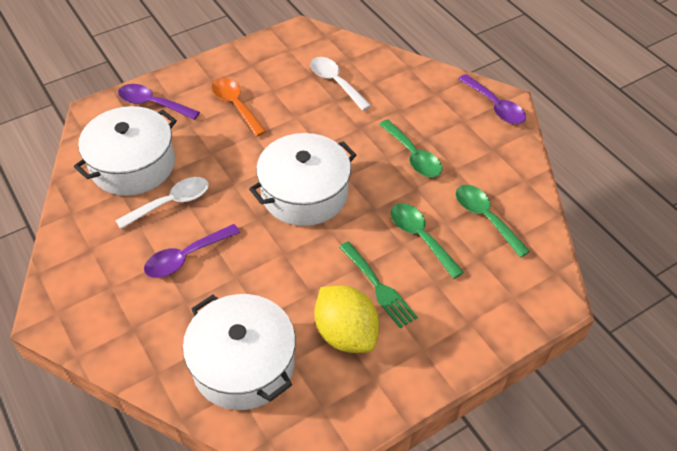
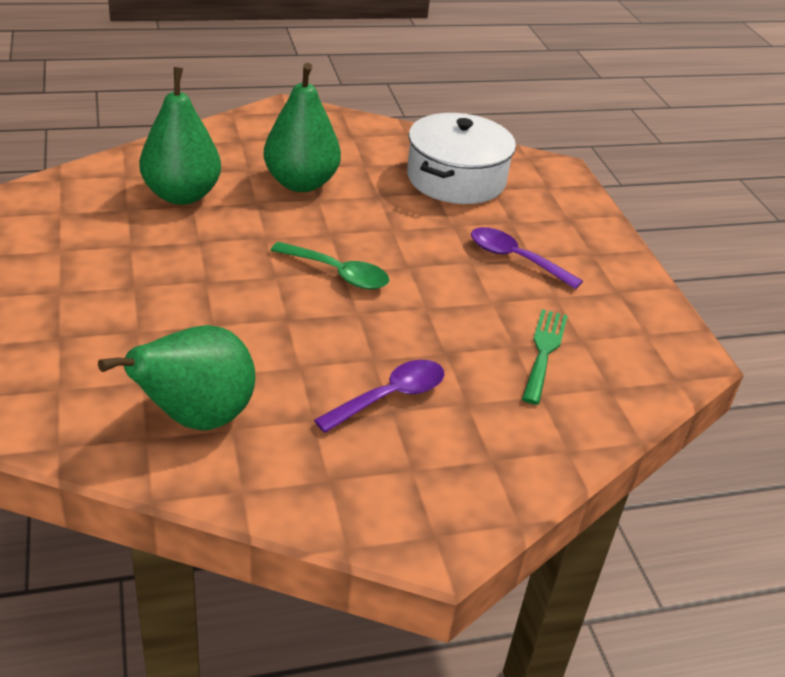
green pear: 0 -> 3
green spoon: 3 -> 1
orange spoon: 1 -> 0
purple spoon: 3 -> 2
white pot: 3 -> 1
white spoon: 2 -> 0
yellow lemon: 1 -> 0

